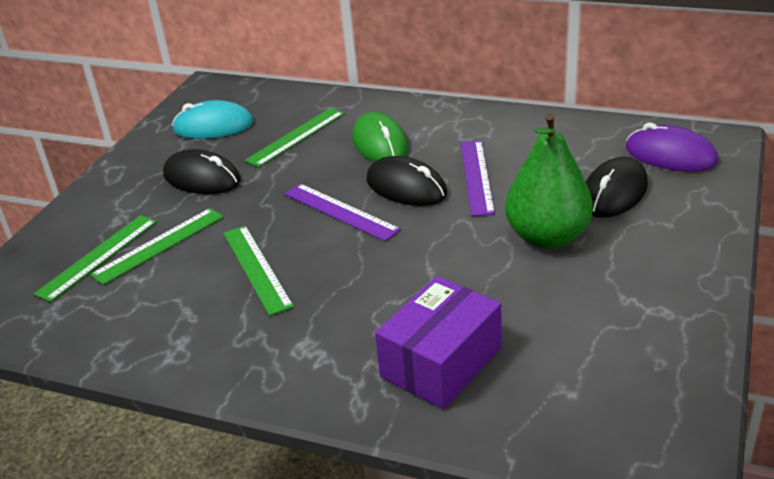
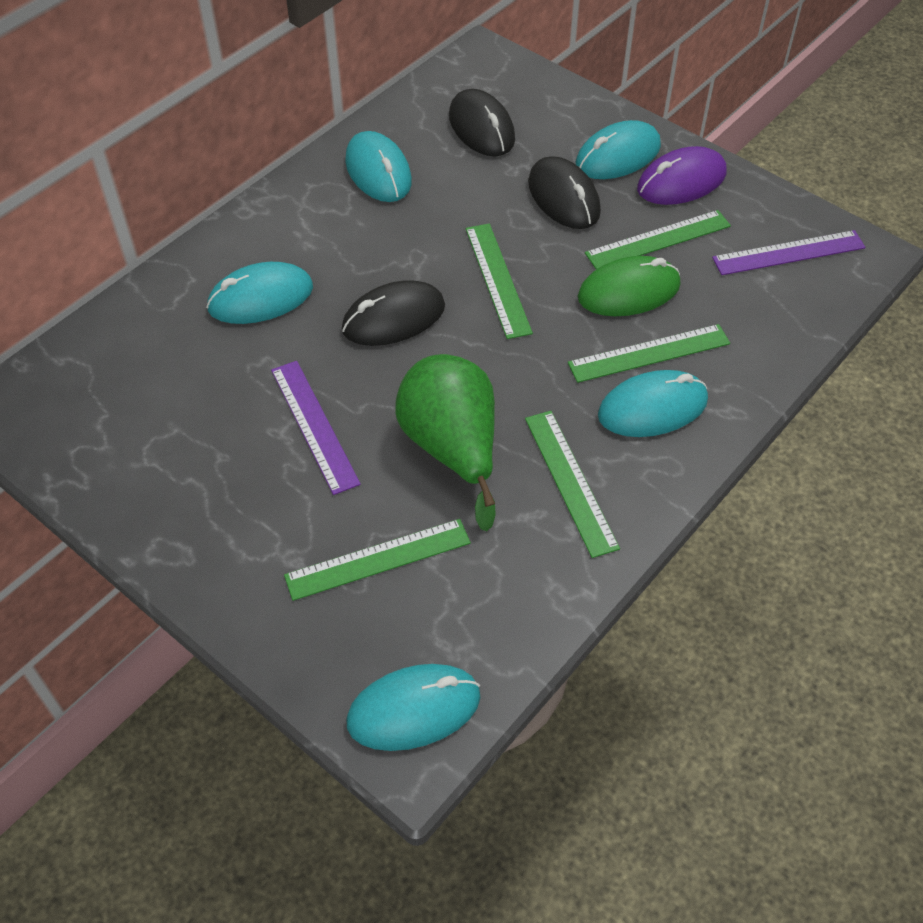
green ruler: 4 -> 5
purple box: 1 -> 0
turquoise mouse: 1 -> 5

